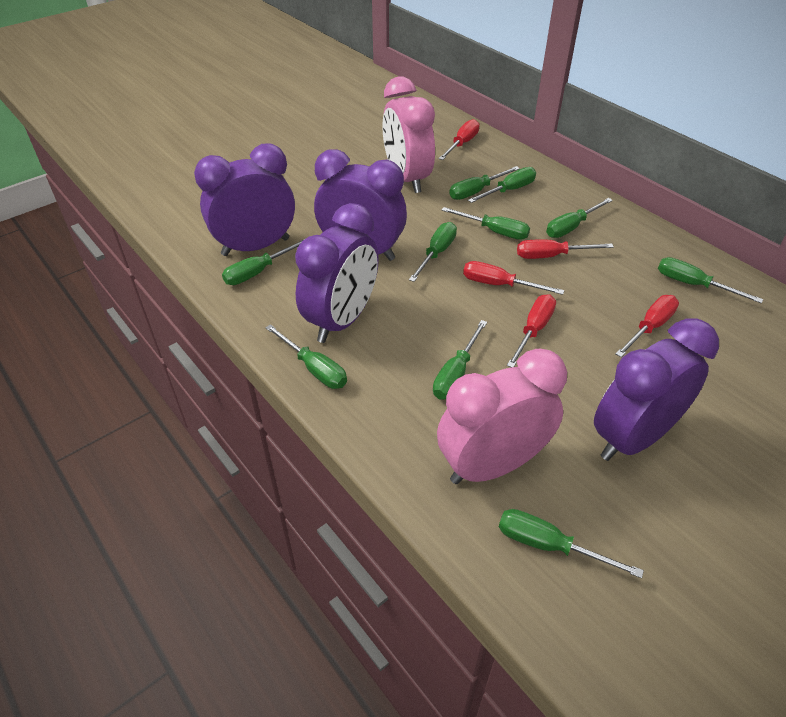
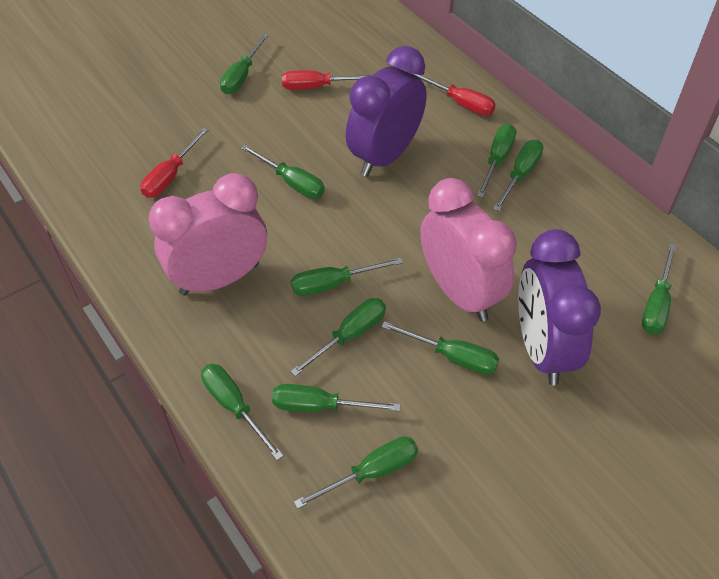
green screwdriver: 10 -> 11
purple clock: 4 -> 2
red screwdriver: 5 -> 3

